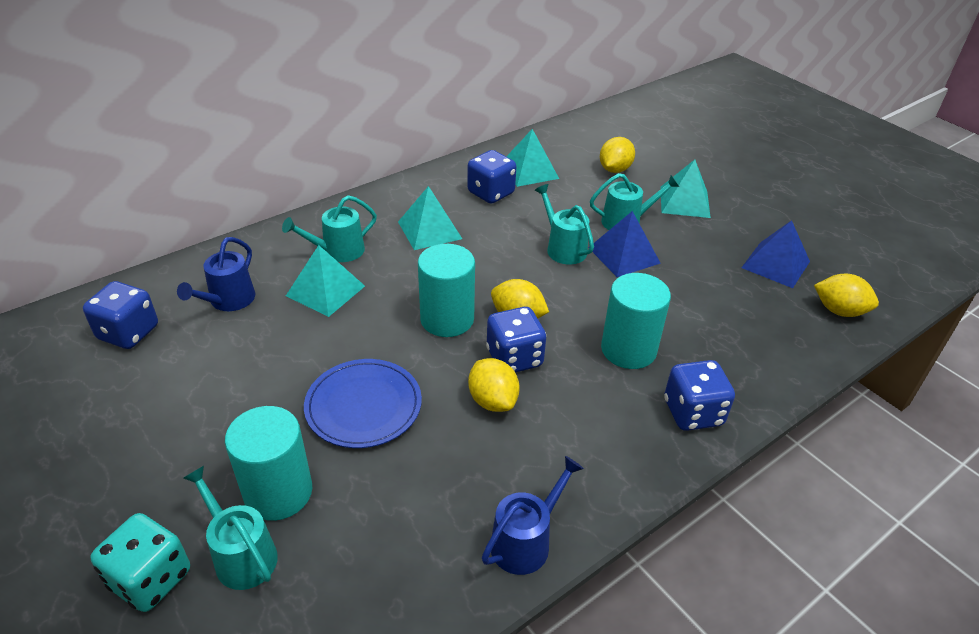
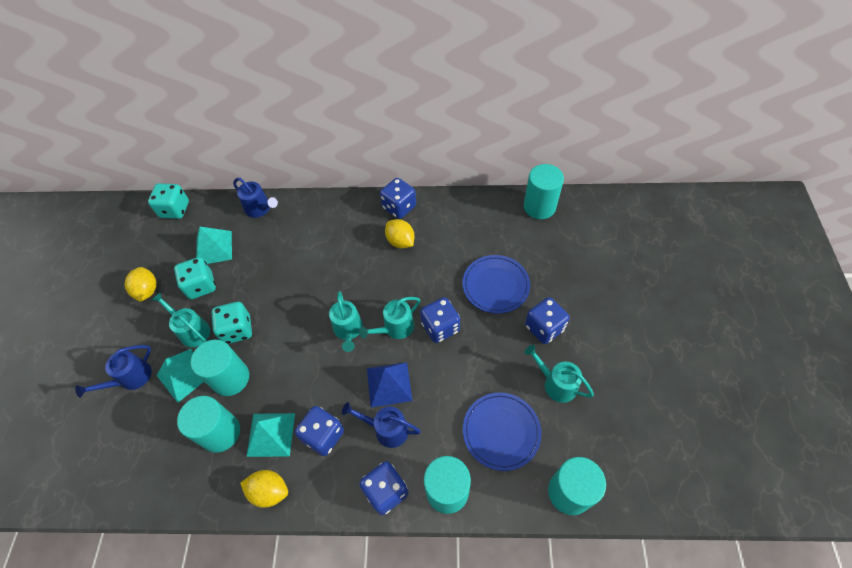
blue dice: 4 -> 5
blue plate: 1 -> 2
blue pyramid: 2 -> 1
blue watering can: 2 -> 3
turquoise cylinder: 3 -> 5
turquoise dice: 1 -> 3
turquoise pyramid: 4 -> 3
yellow lemon: 4 -> 3

